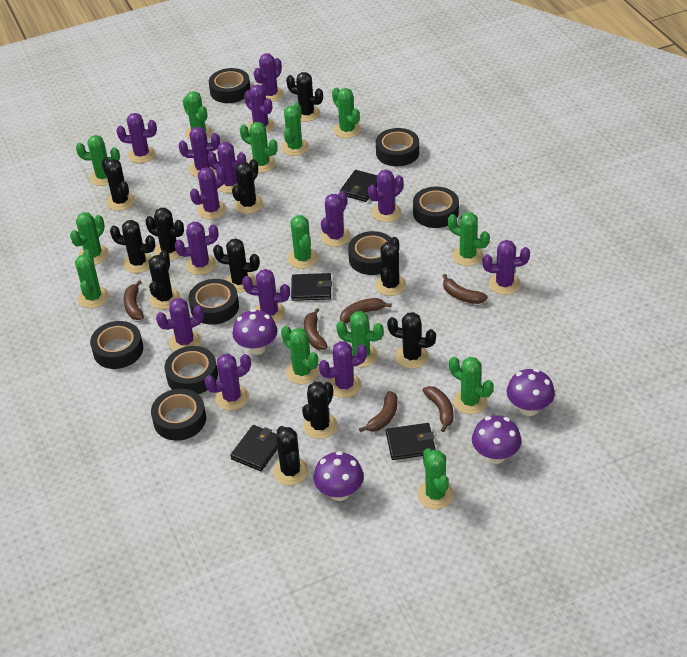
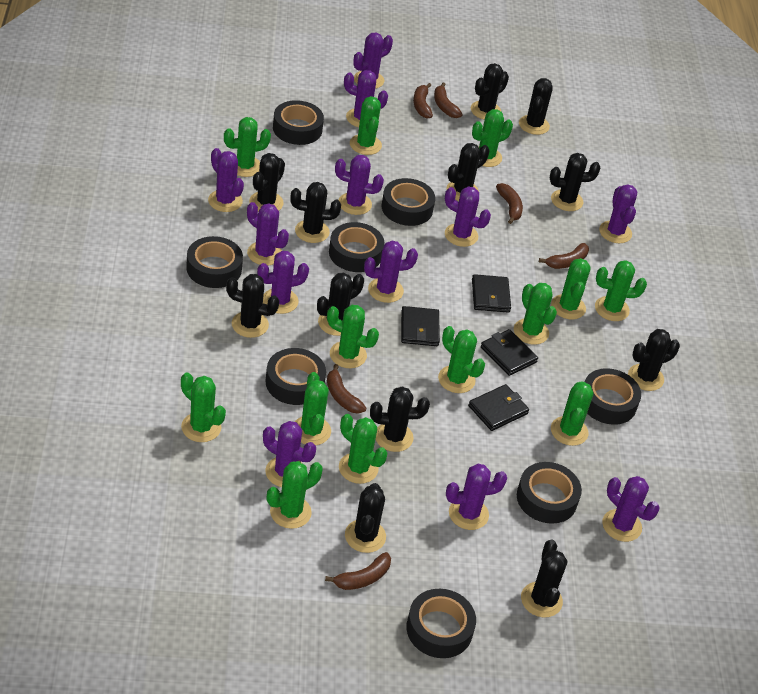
black cactus: 11 -> 12
purple cactus: 14 -> 12
purple mushroom: 4 -> 0

